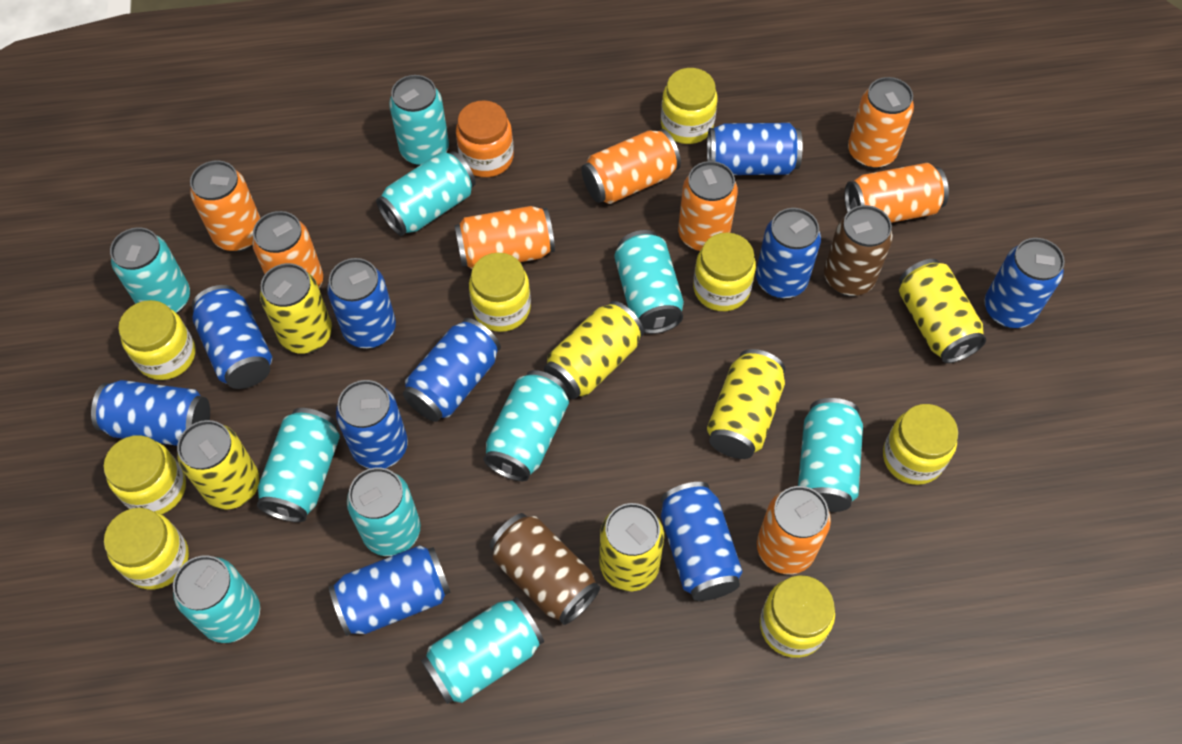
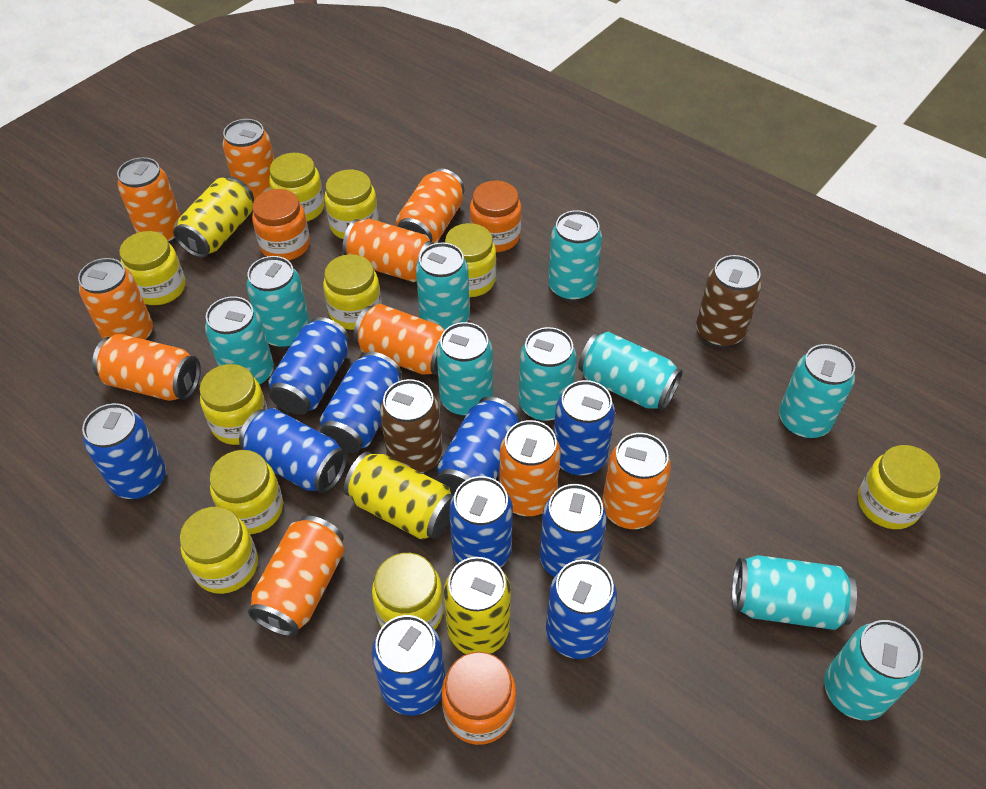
orange can: 8 -> 10
orange jar: 1 -> 3
yellow can: 6 -> 3
yellow jar: 8 -> 10

